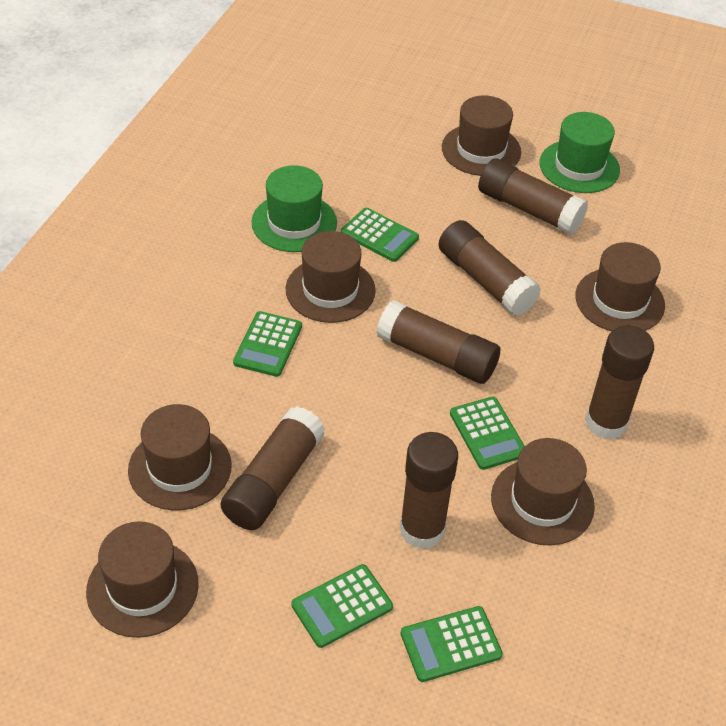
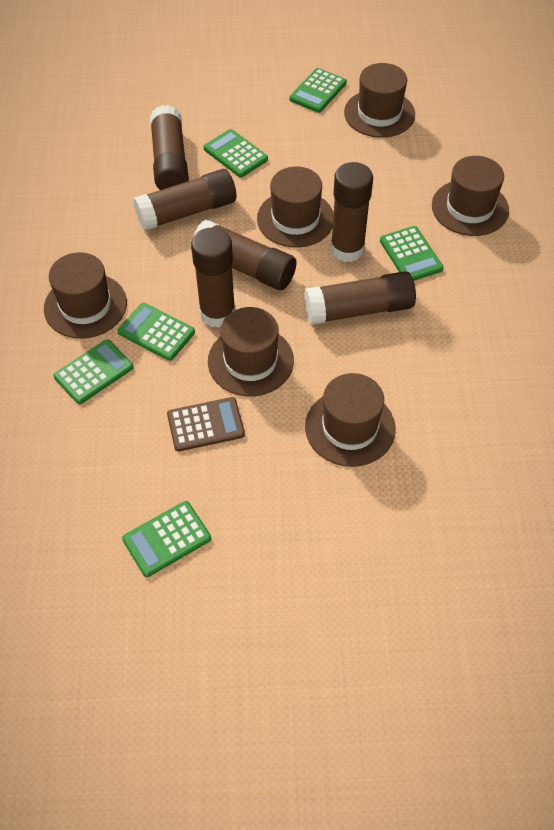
brown calculator: 0 -> 1
green calculator: 5 -> 6
green hat: 2 -> 0

